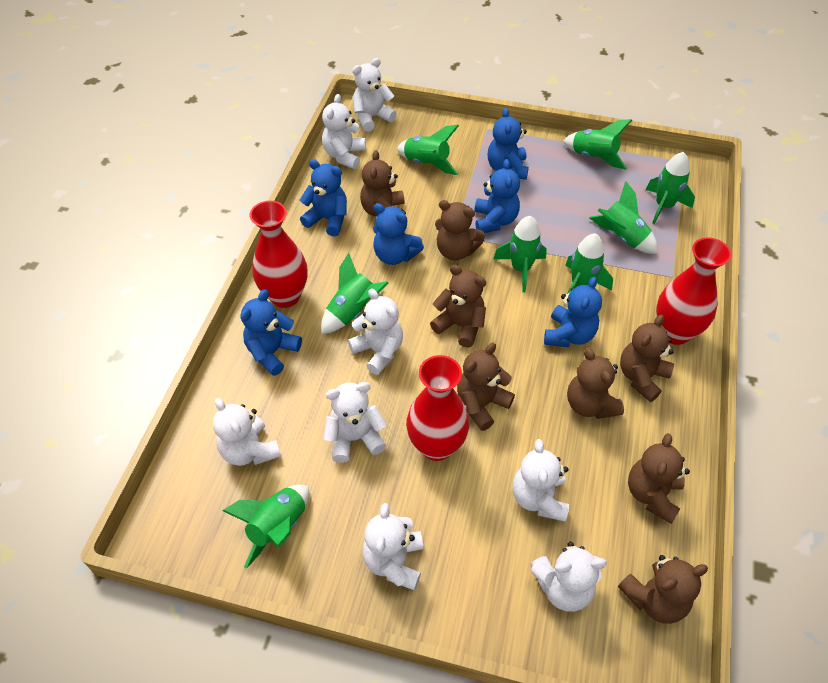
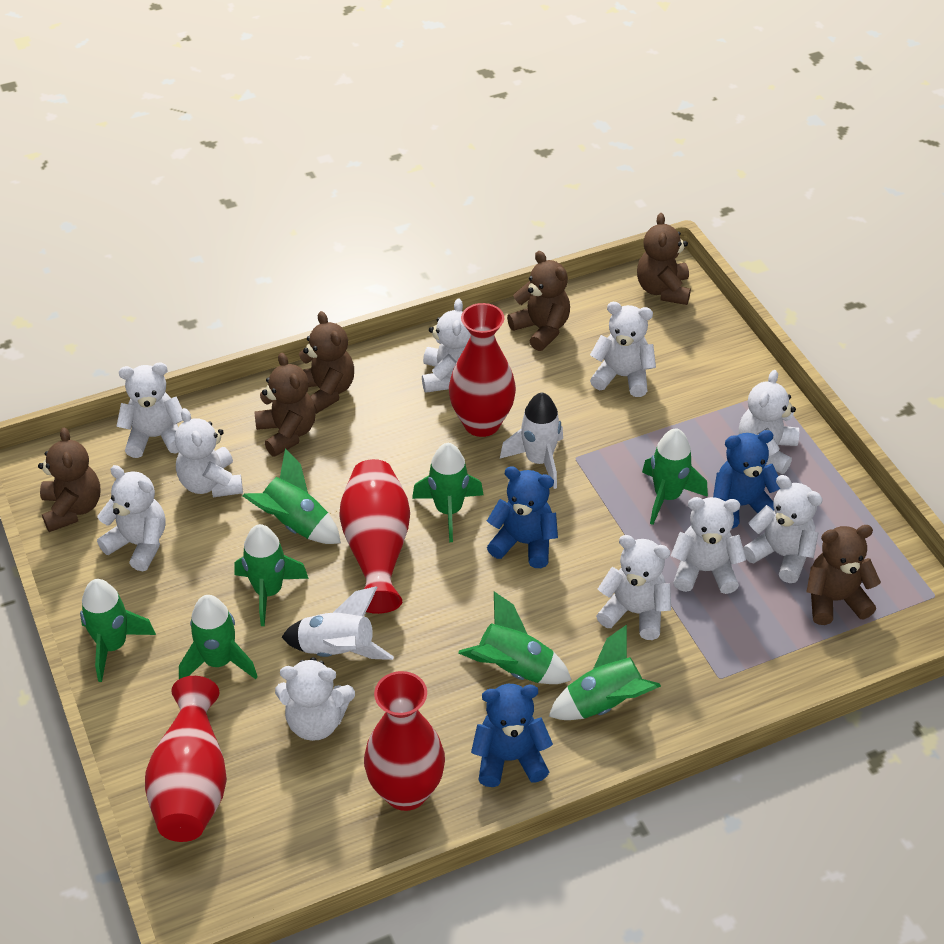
blue teddy bear: 6 -> 3
brown teddy bear: 8 -> 6
red vase: 3 -> 4
white rocket: 0 -> 2
white teddy bear: 8 -> 10

